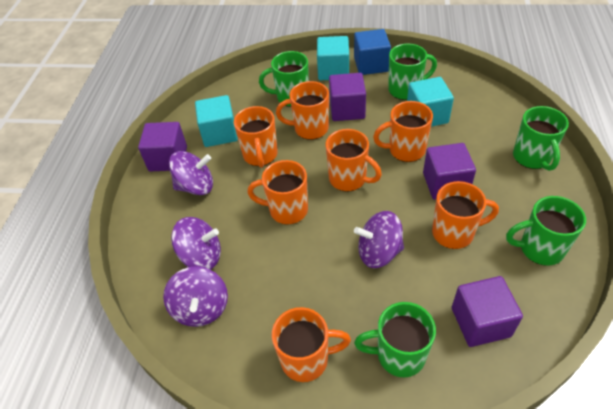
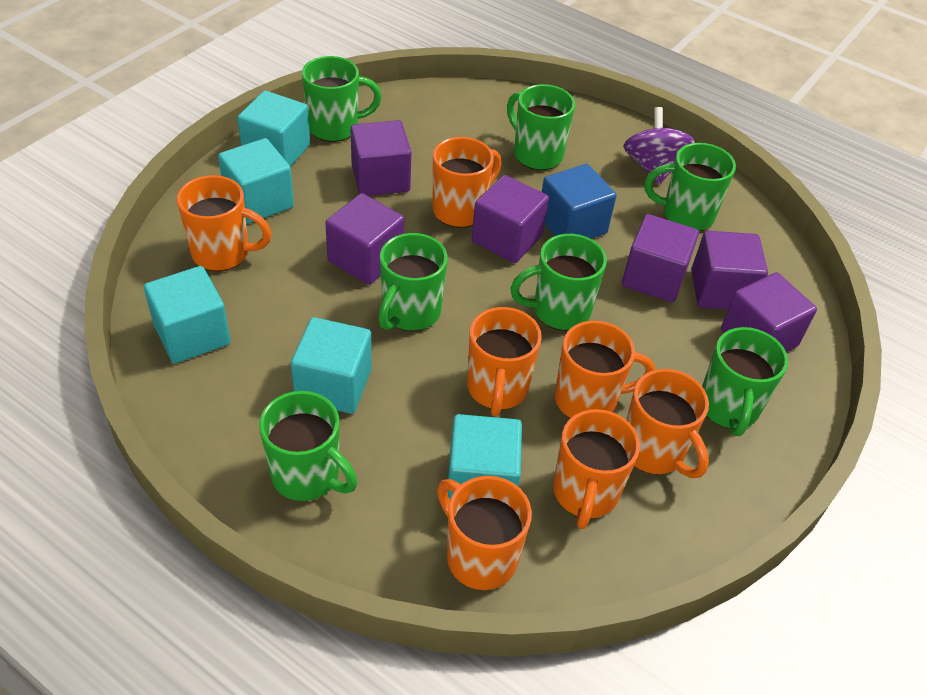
green mug: 5 -> 7
purple cube: 4 -> 6
purple spinning top: 4 -> 1
turquoise cube: 3 -> 5

